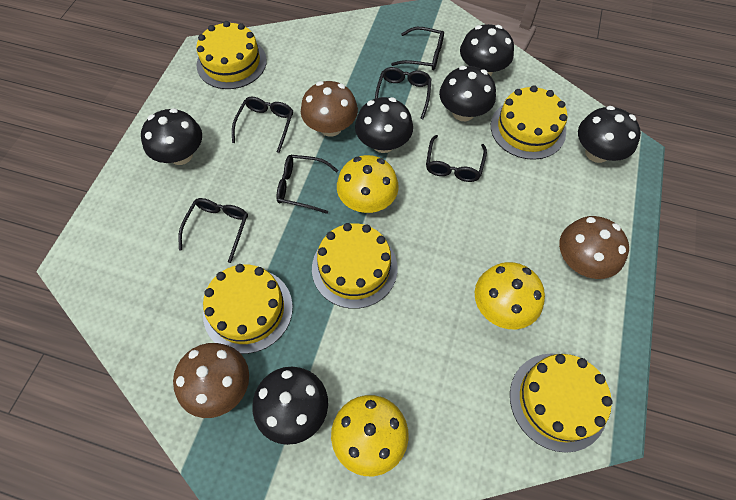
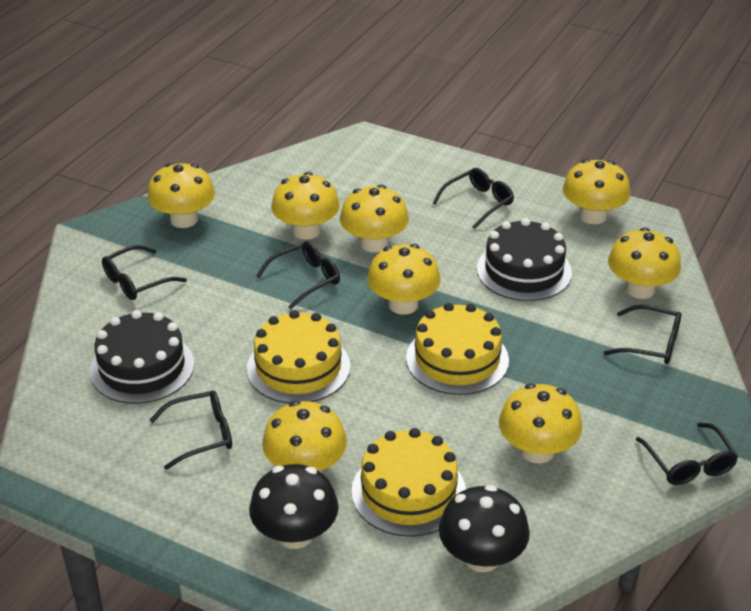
black cake: 0 -> 2
black mushroom: 6 -> 2
brown mushroom: 3 -> 0
yellow cake: 5 -> 3
yellow mushroom: 3 -> 8

